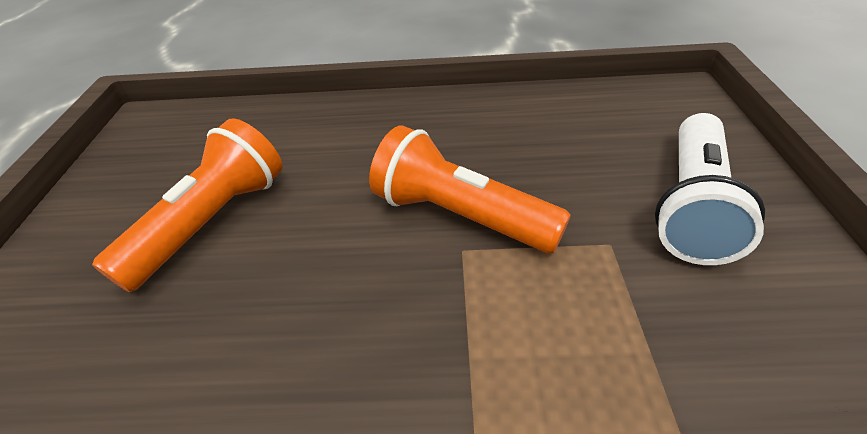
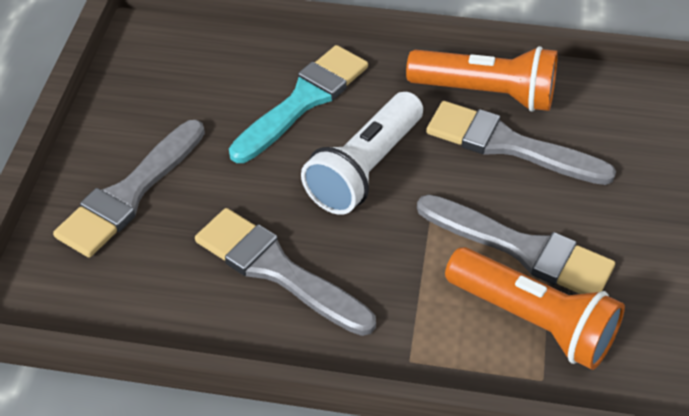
grey brush: 0 -> 4
turquoise brush: 0 -> 1

